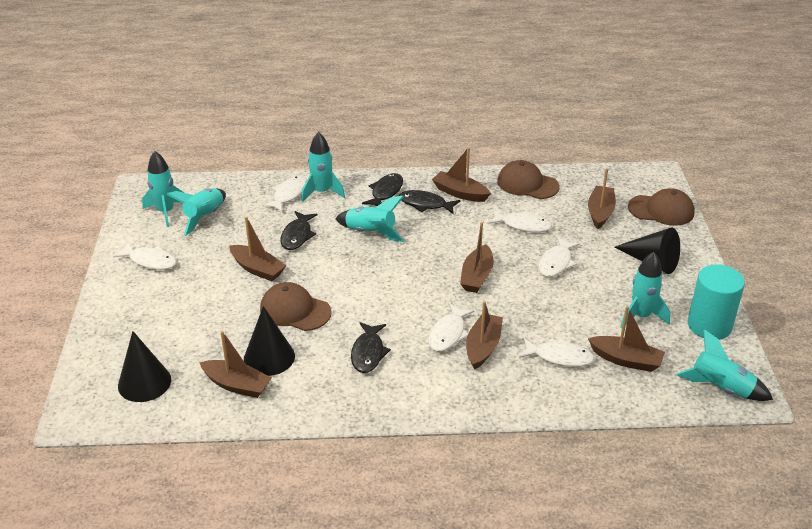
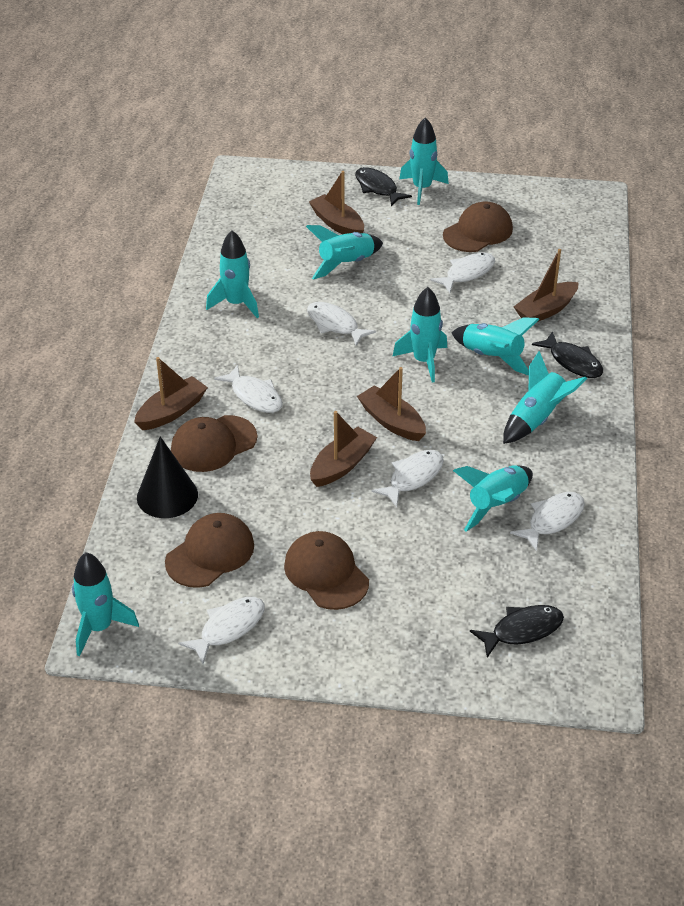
black cone: 3 -> 1
black fish: 4 -> 3
brown boat: 7 -> 5
brown cap: 3 -> 4
turquoise cylinder: 1 -> 0
turquoise rocket: 6 -> 8

